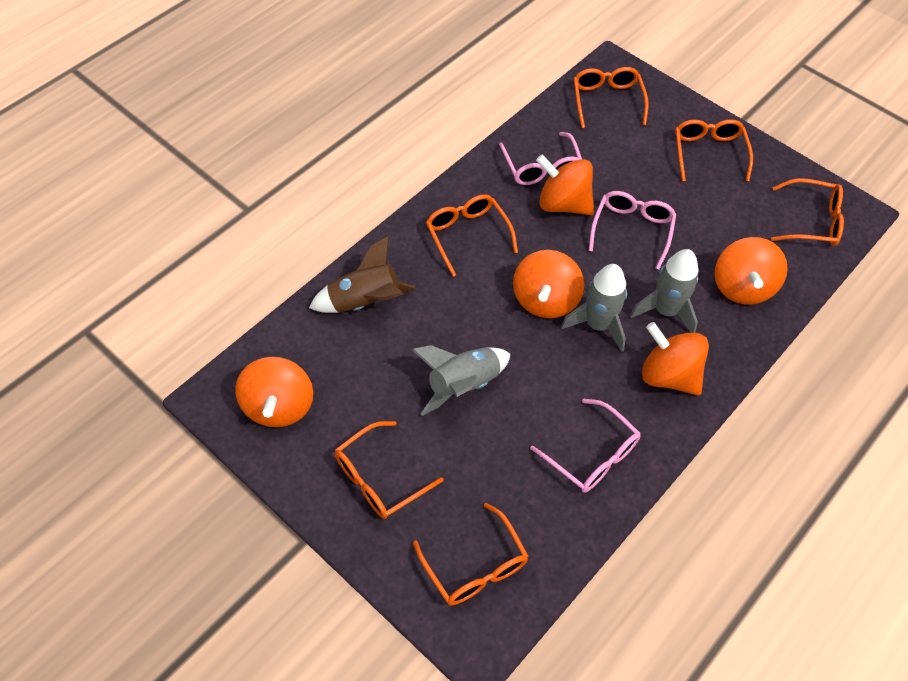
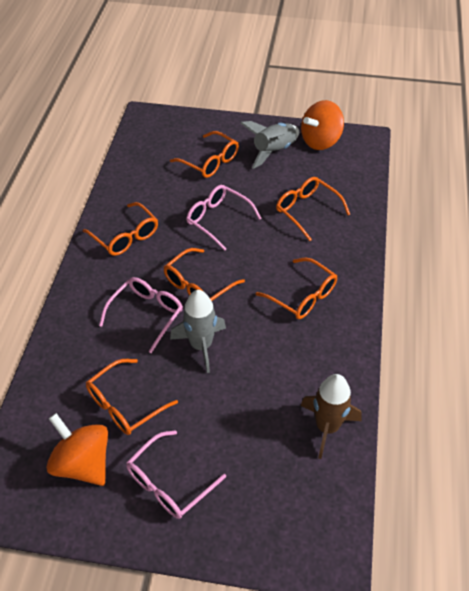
grey rocket: 3 -> 2
orange spinning top: 5 -> 2

